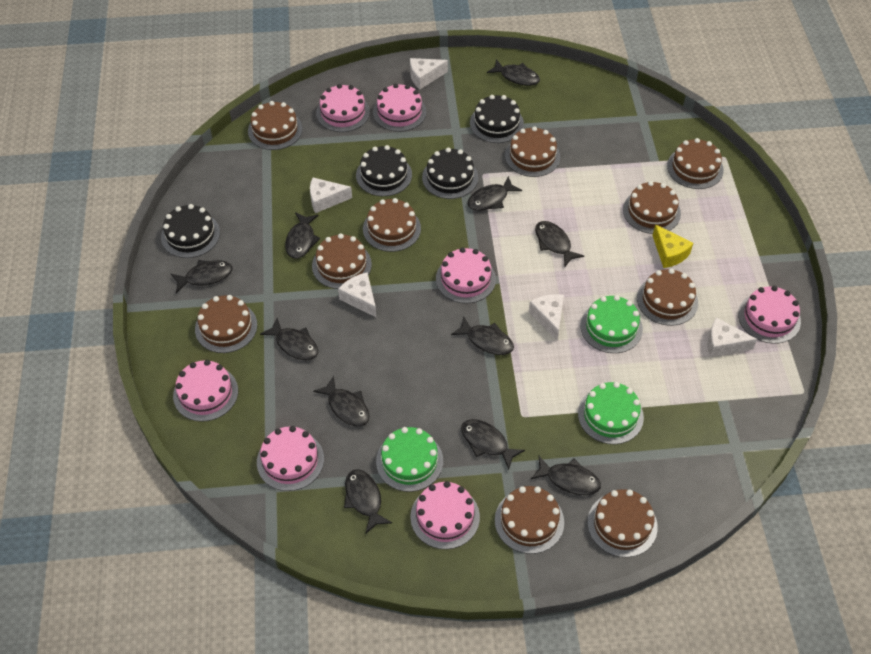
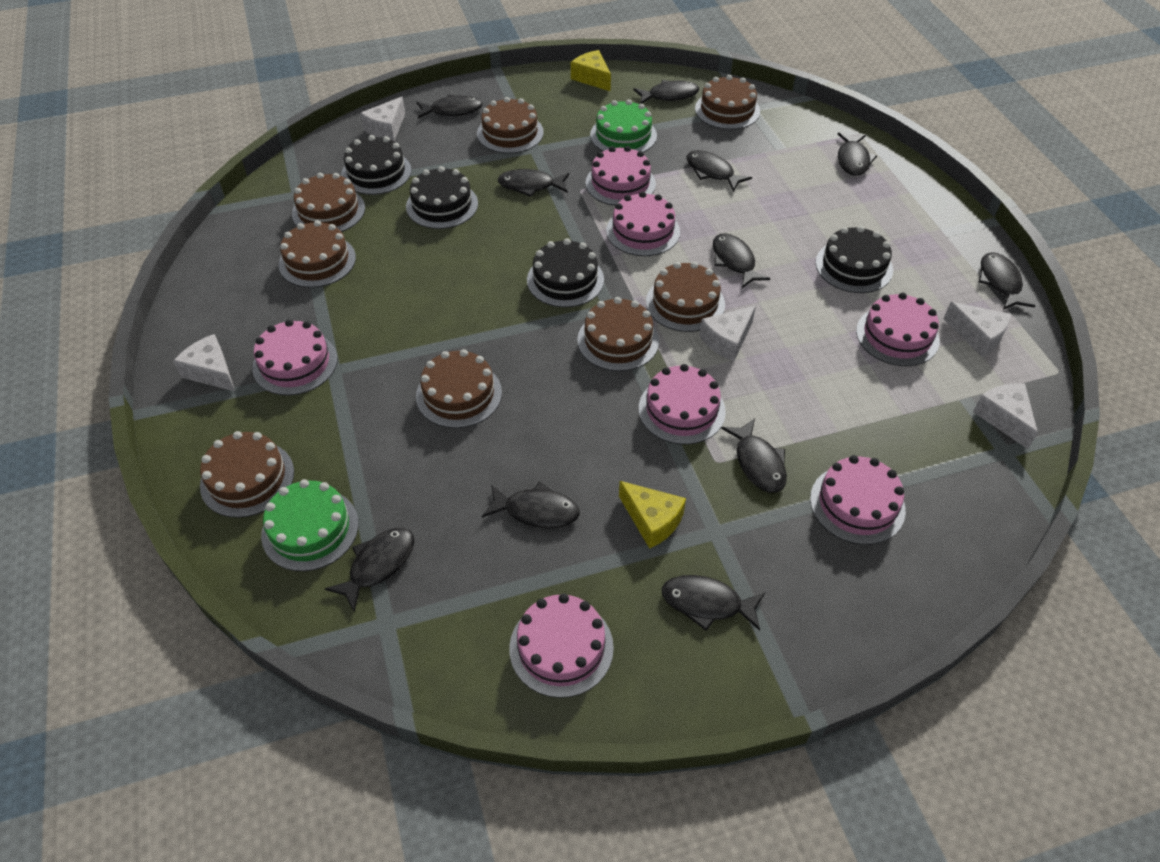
brown cake: 10 -> 8
green cake: 3 -> 2
yellow cheese: 1 -> 2

